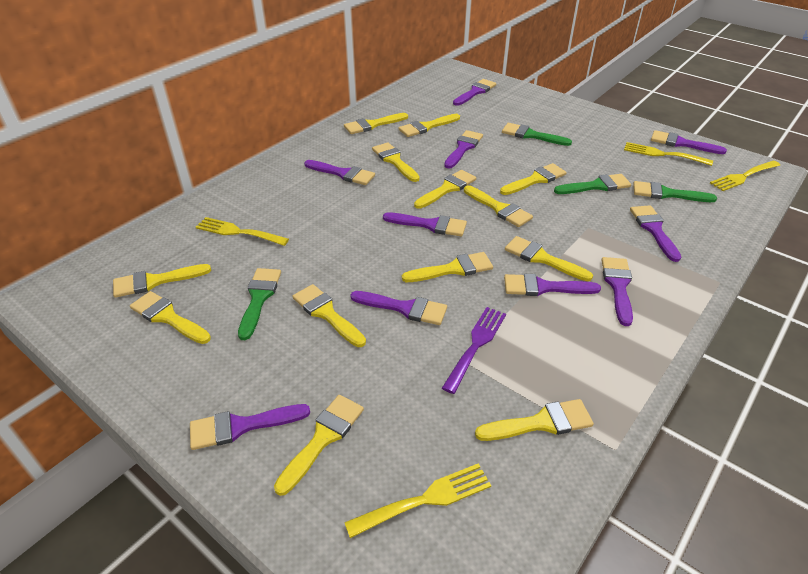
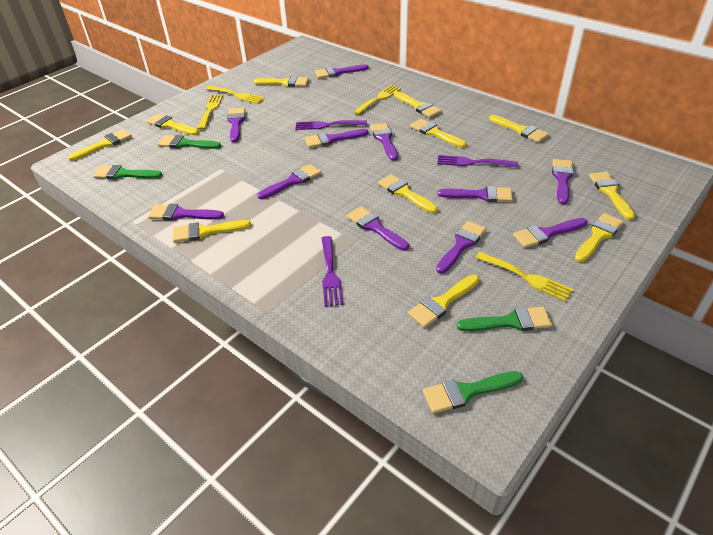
purple brush: 10 -> 11
purple fork: 1 -> 3
yellow brush: 13 -> 11

